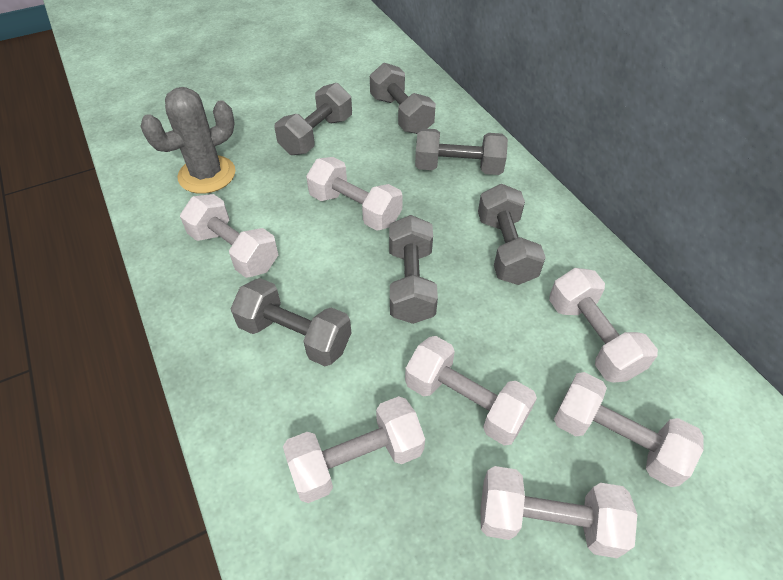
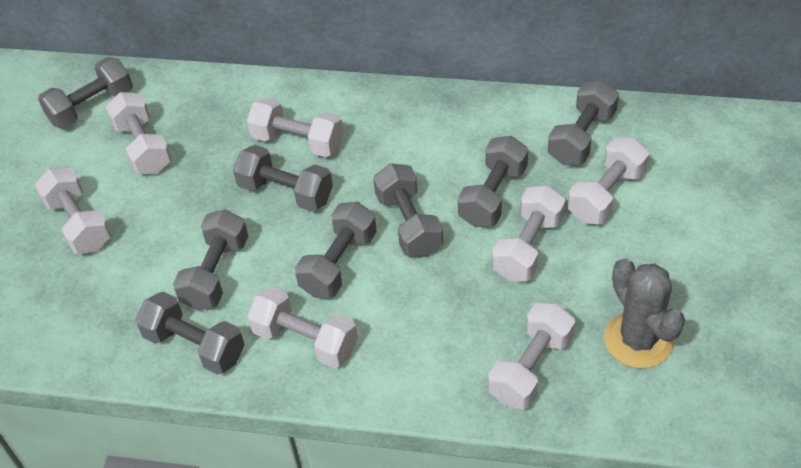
grey dumbbell: 6 -> 8

